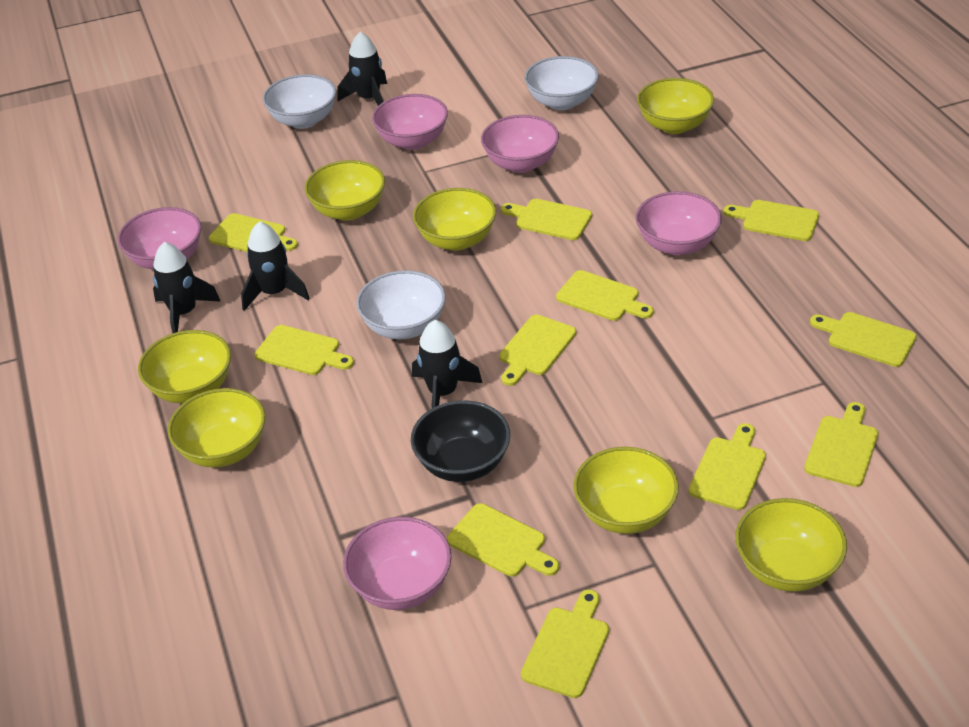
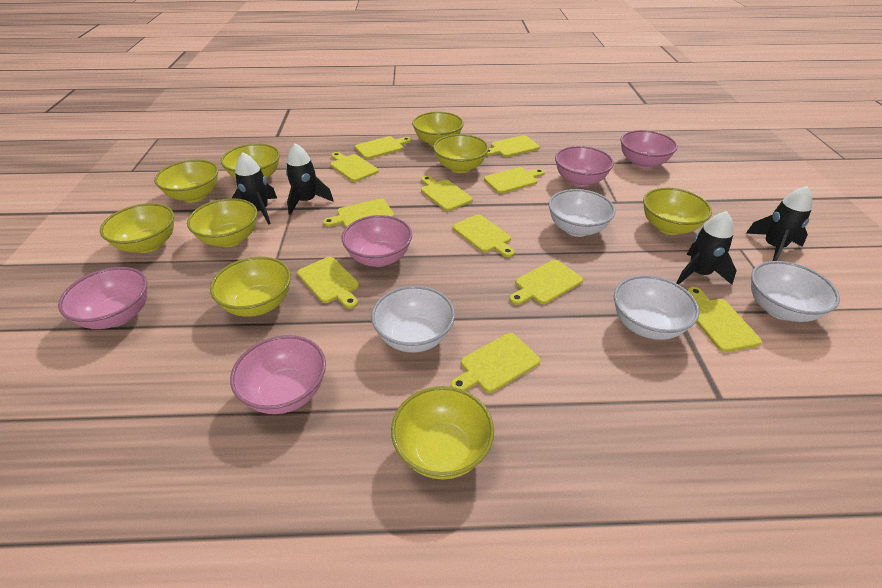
black bowl: 1 -> 0
white bowl: 3 -> 4
yellow bowl: 7 -> 9

